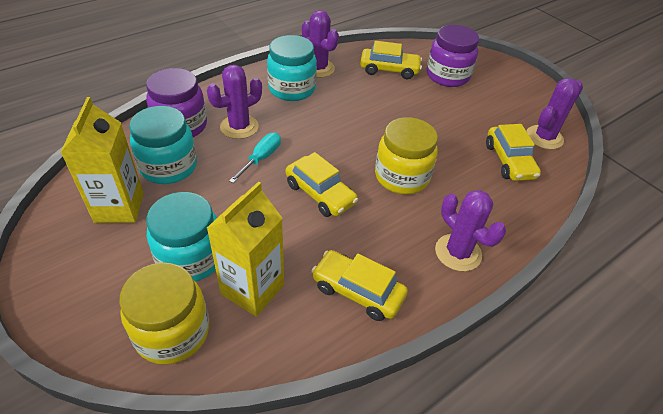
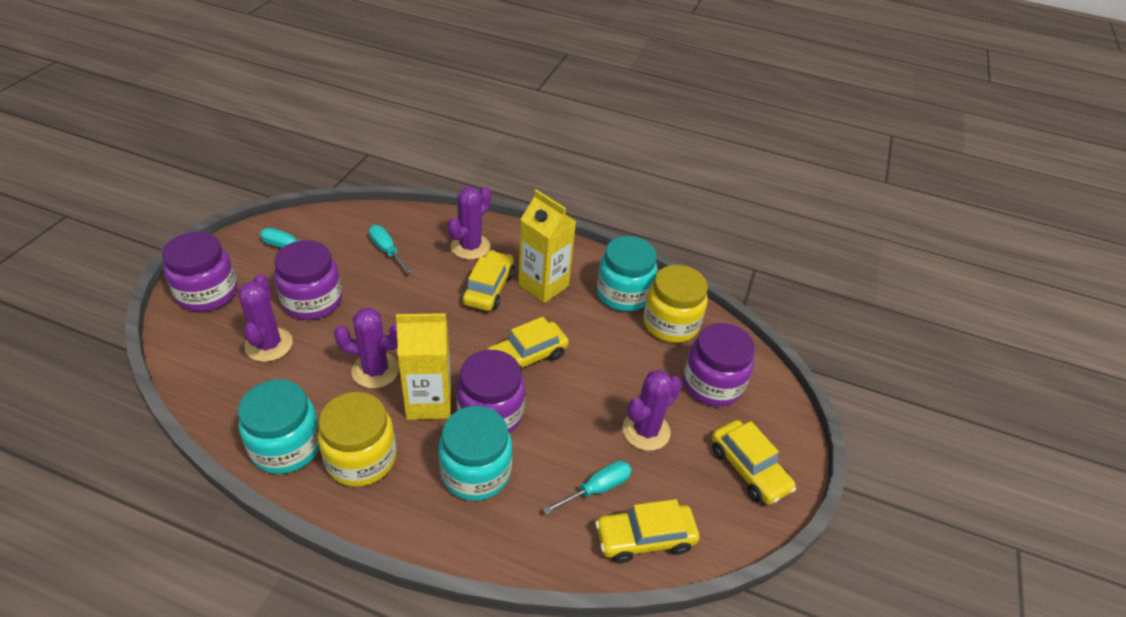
purple jar: 2 -> 4
turquoise screwdriver: 1 -> 3

